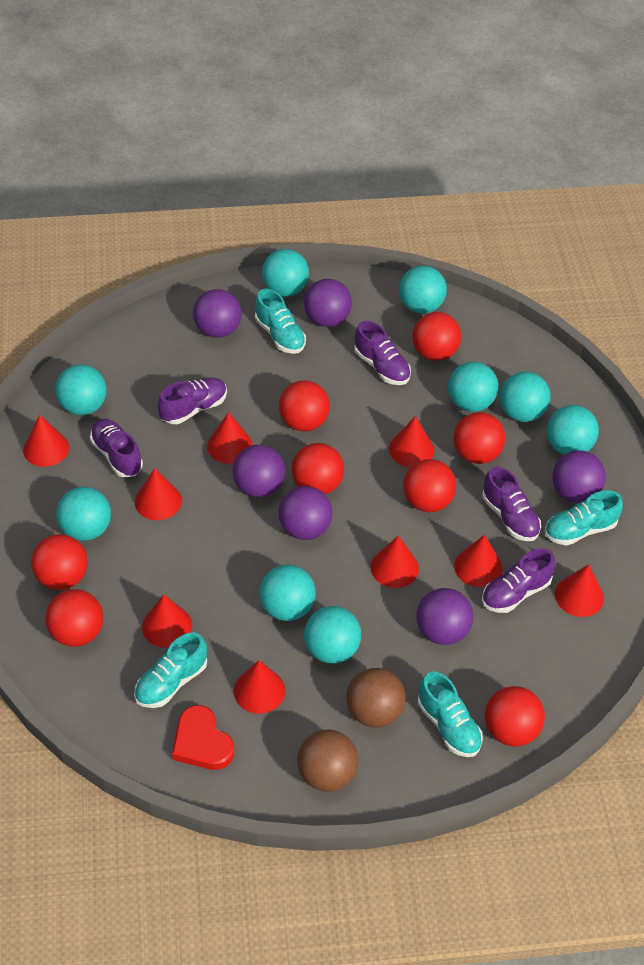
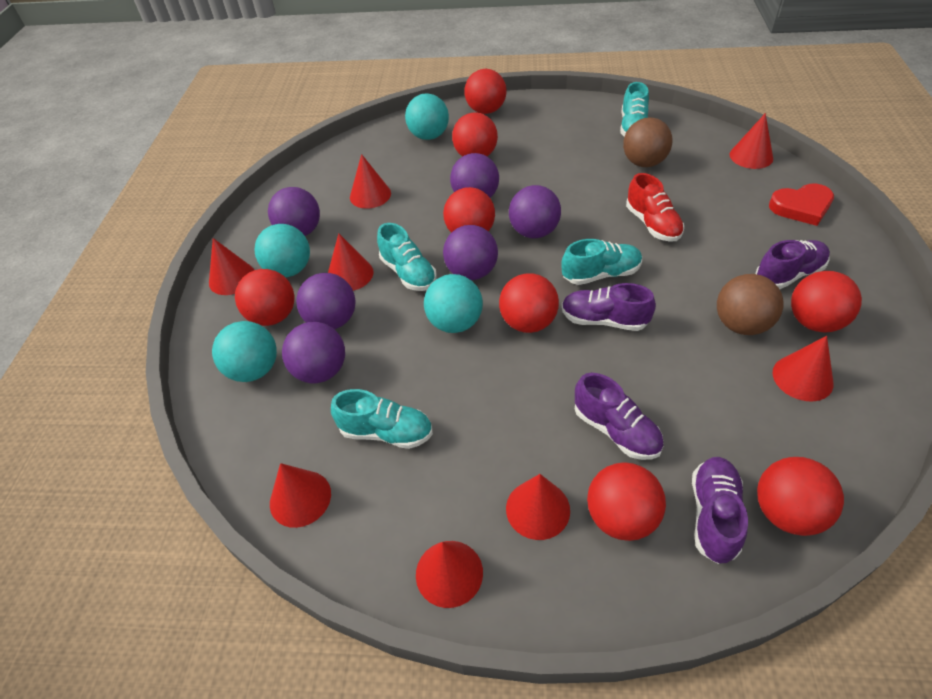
purple shoe: 5 -> 4
red cone: 9 -> 8
red shoe: 0 -> 1
turquoise ball: 9 -> 4

